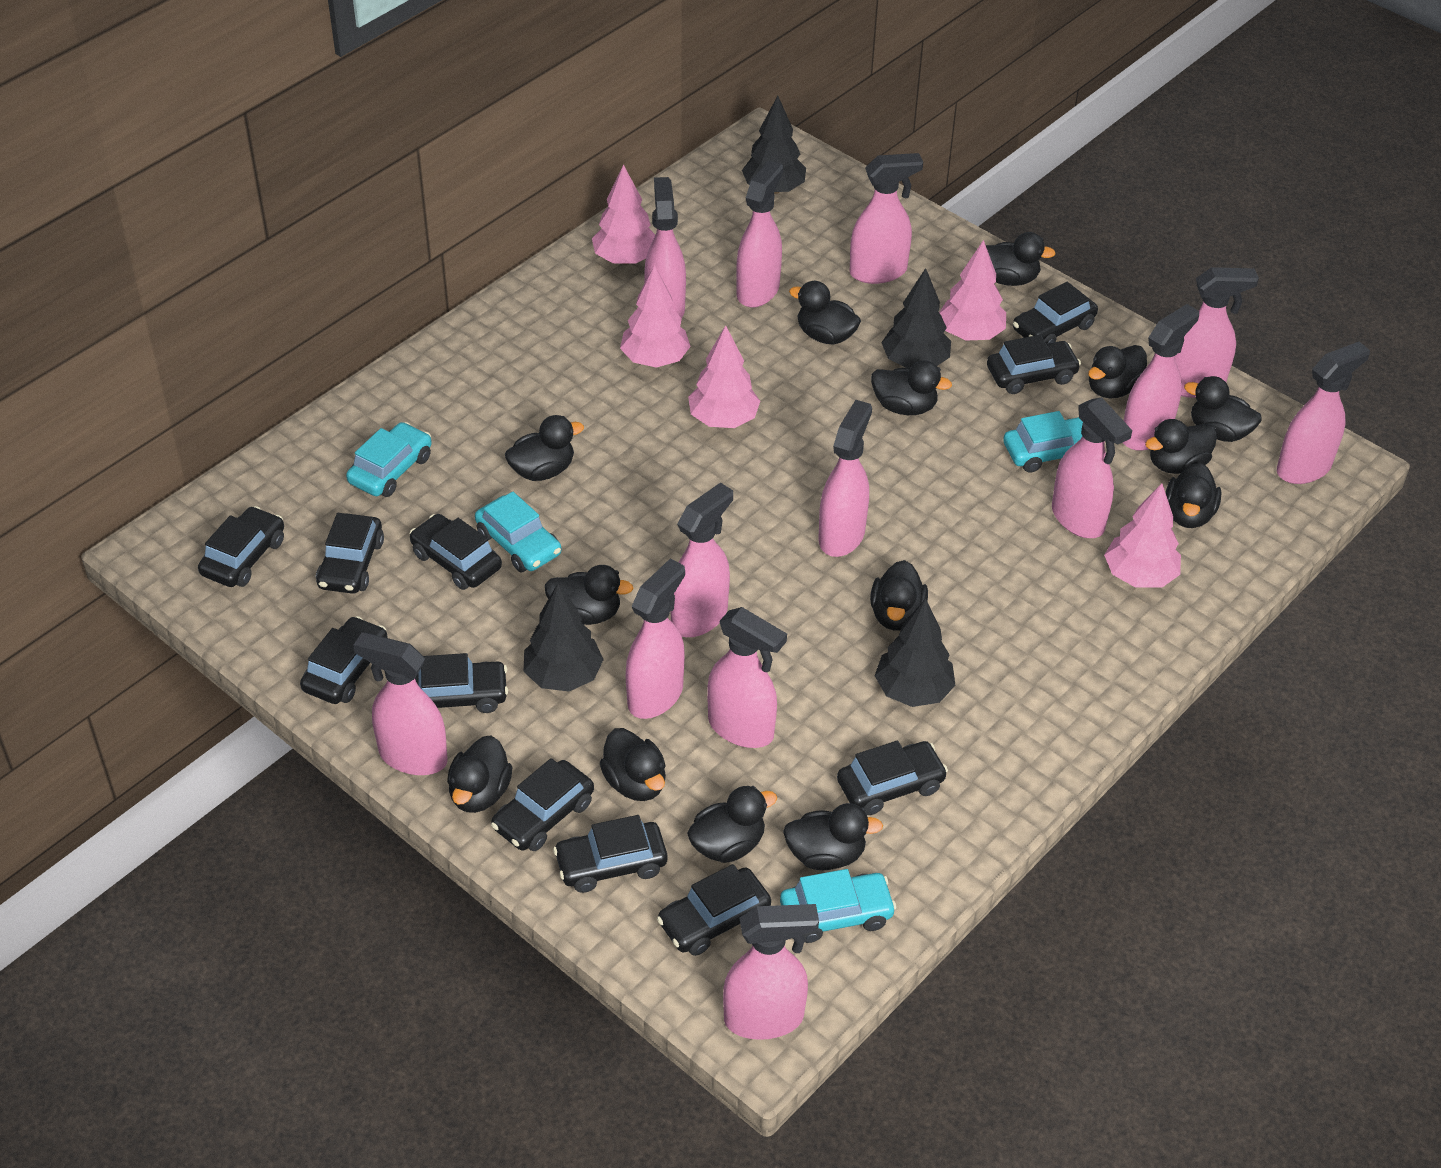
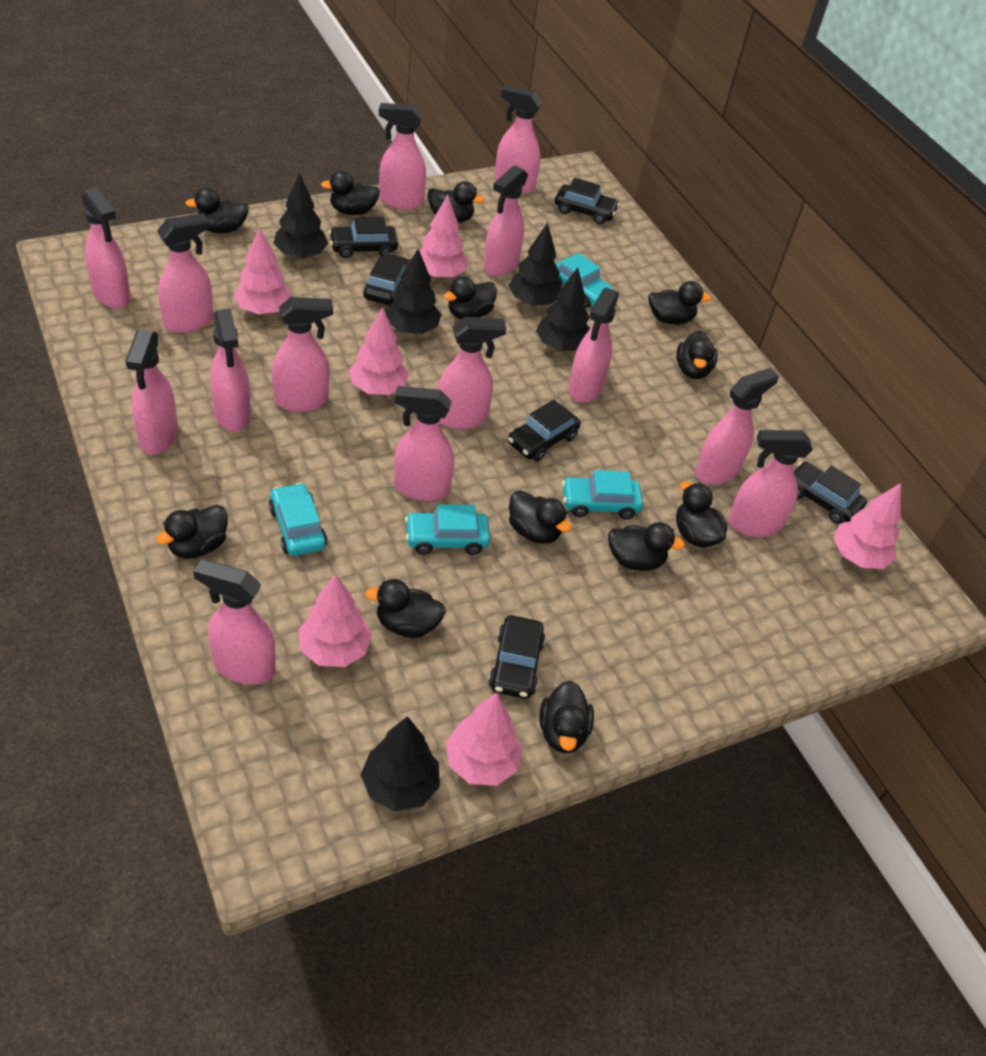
black car: 11 -> 6
black duck: 14 -> 12
black tree: 4 -> 5
pink spray bottle: 13 -> 14
pink tree: 5 -> 6

